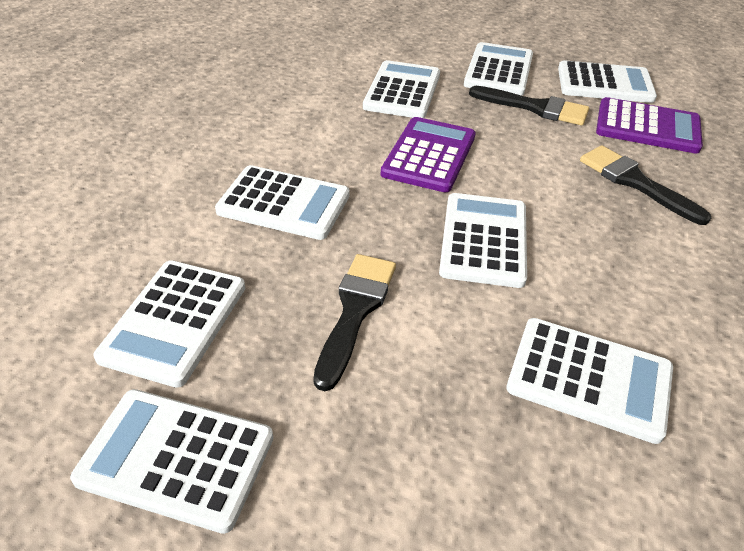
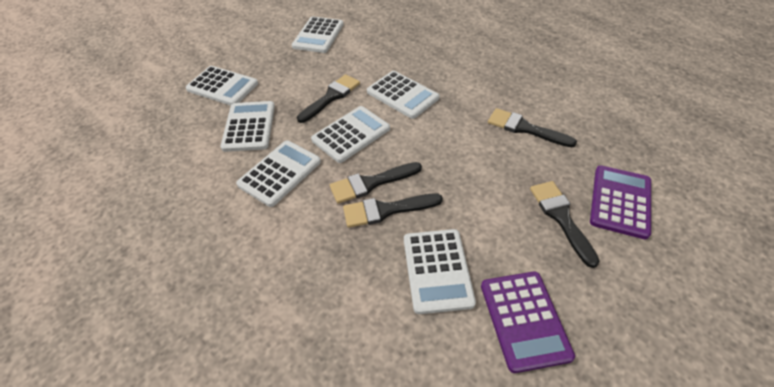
black brush: 3 -> 5
white calculator: 8 -> 7

